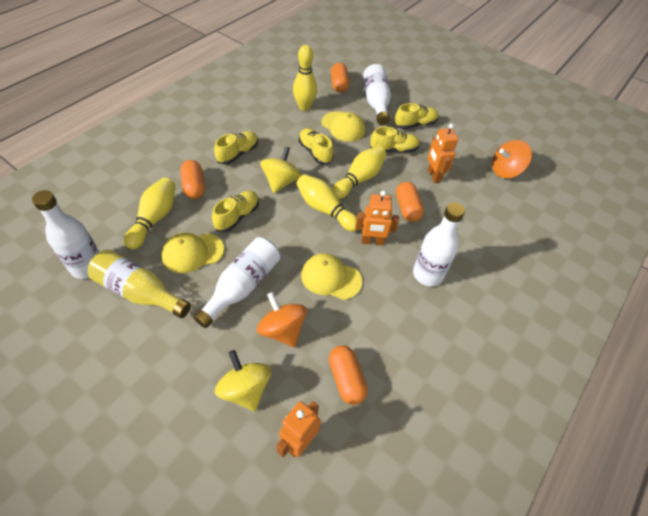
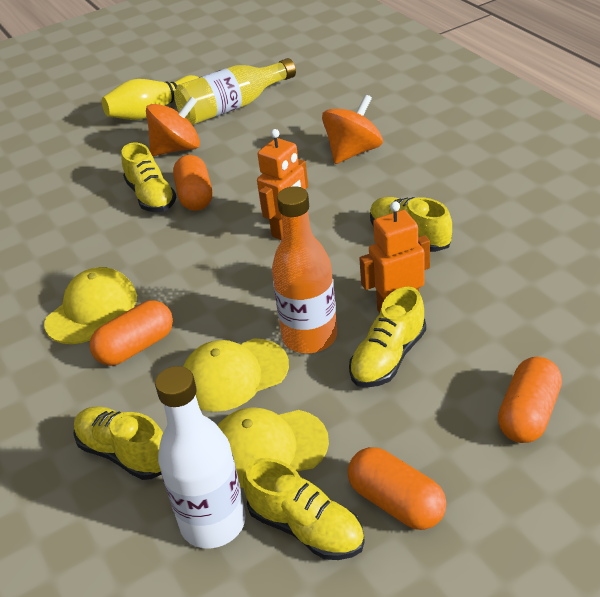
orange bottle: 0 -> 1
orange robot: 3 -> 2
white bottle: 4 -> 1
yellow bowling pin: 4 -> 1
yellow spinning top: 2 -> 0

